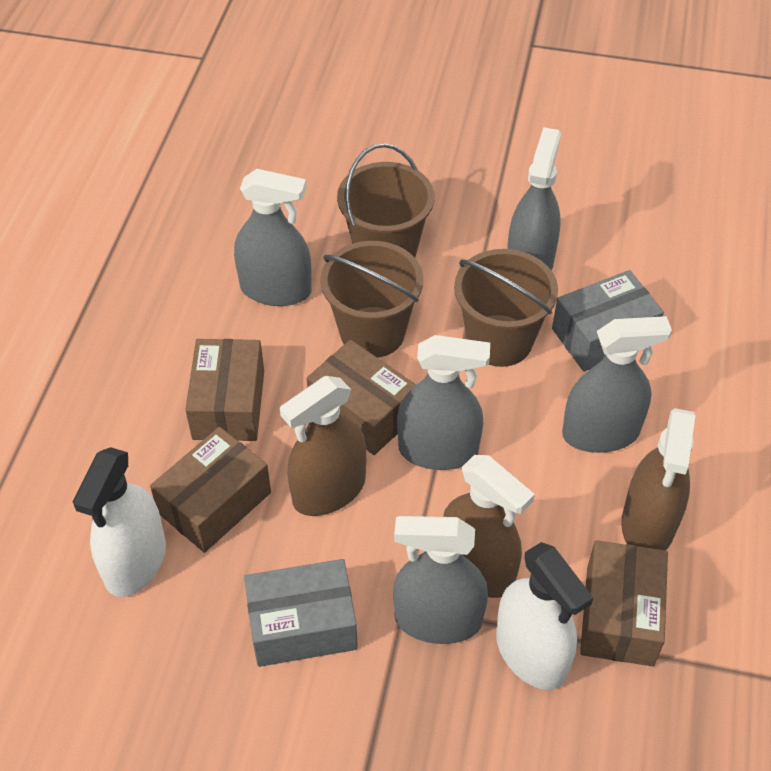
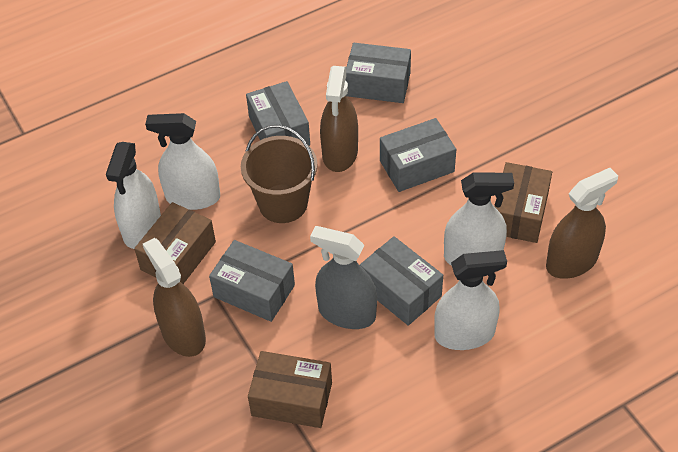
brown box: 4 -> 3
brown bucket: 3 -> 1
grey box: 2 -> 5
grey spray bottle: 5 -> 1
white spray bottle: 2 -> 4

